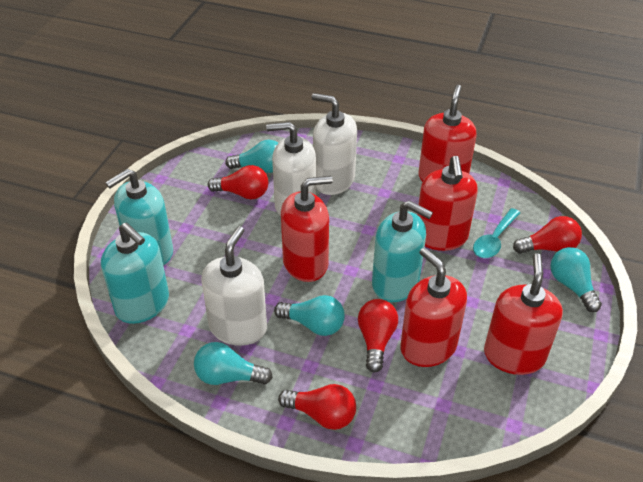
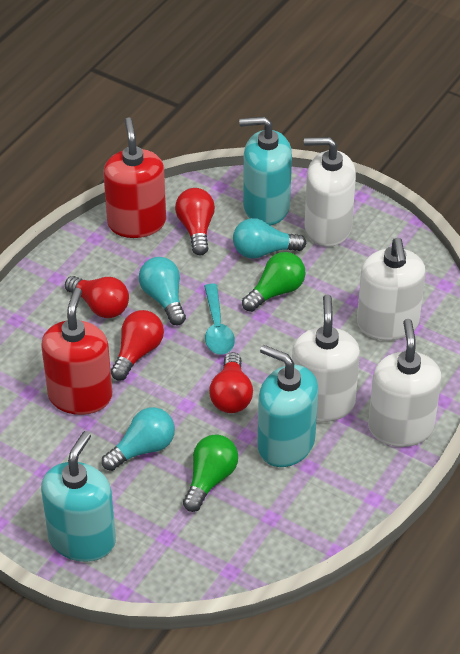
green light bulb: 0 -> 2
red soap dispenser: 5 -> 2
turquoise light bulb: 4 -> 3
white soap dispenser: 3 -> 4

